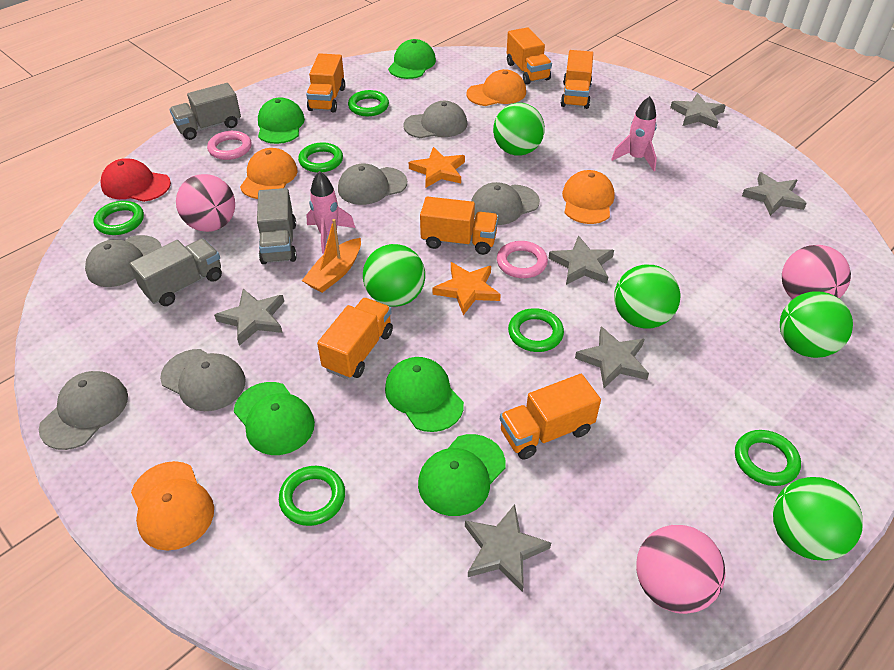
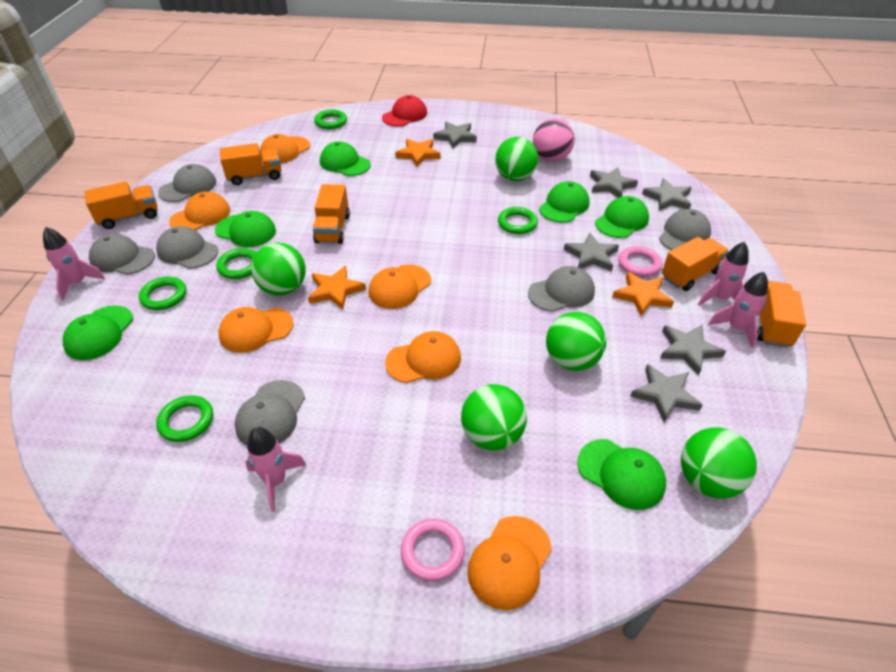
green cap: 5 -> 6
green ring: 6 -> 5
grey truck: 3 -> 0
orange boat: 1 -> 0
orange cap: 4 -> 6
orange star: 2 -> 3
orange truck: 6 -> 5
pink ball: 3 -> 1
pink rocket: 2 -> 4

